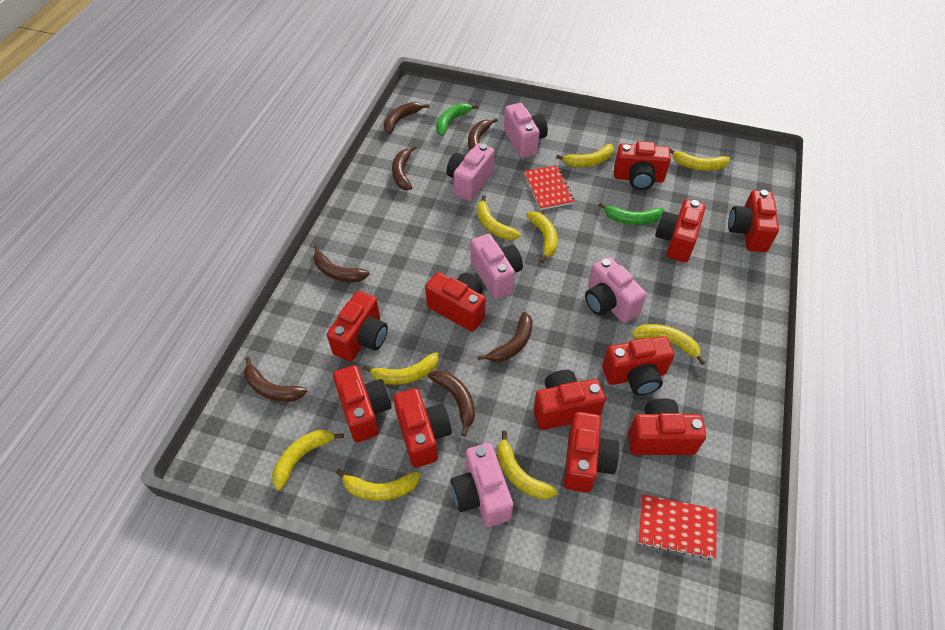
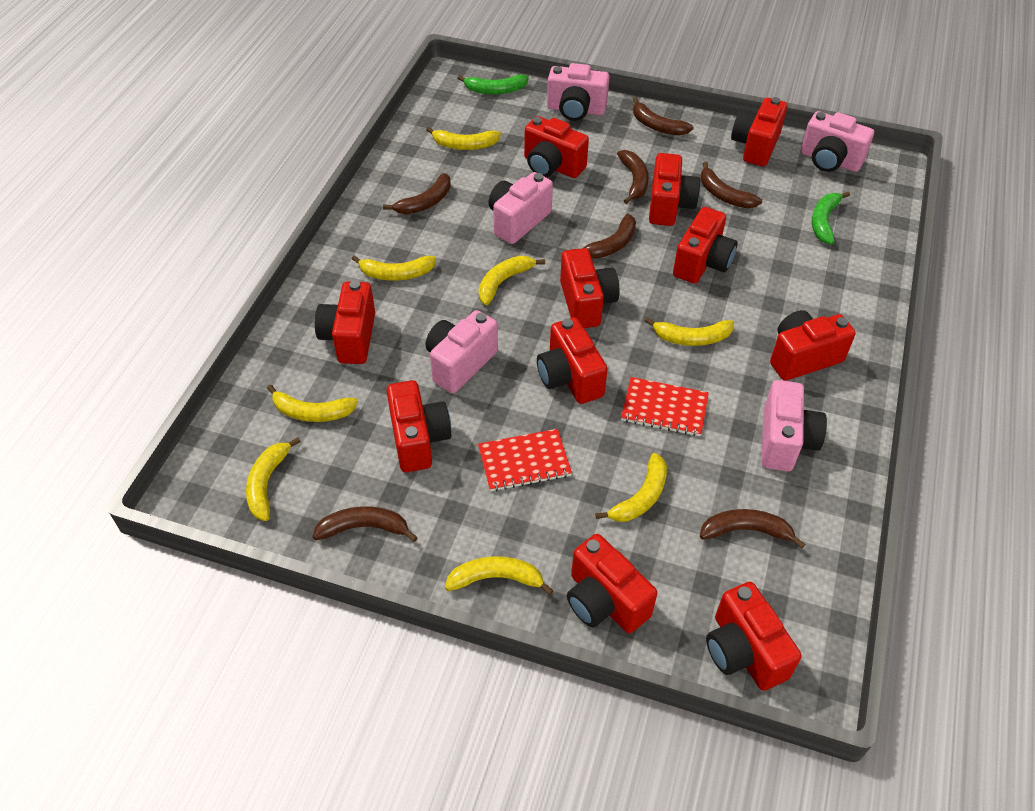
yellow banana: 9 -> 8

